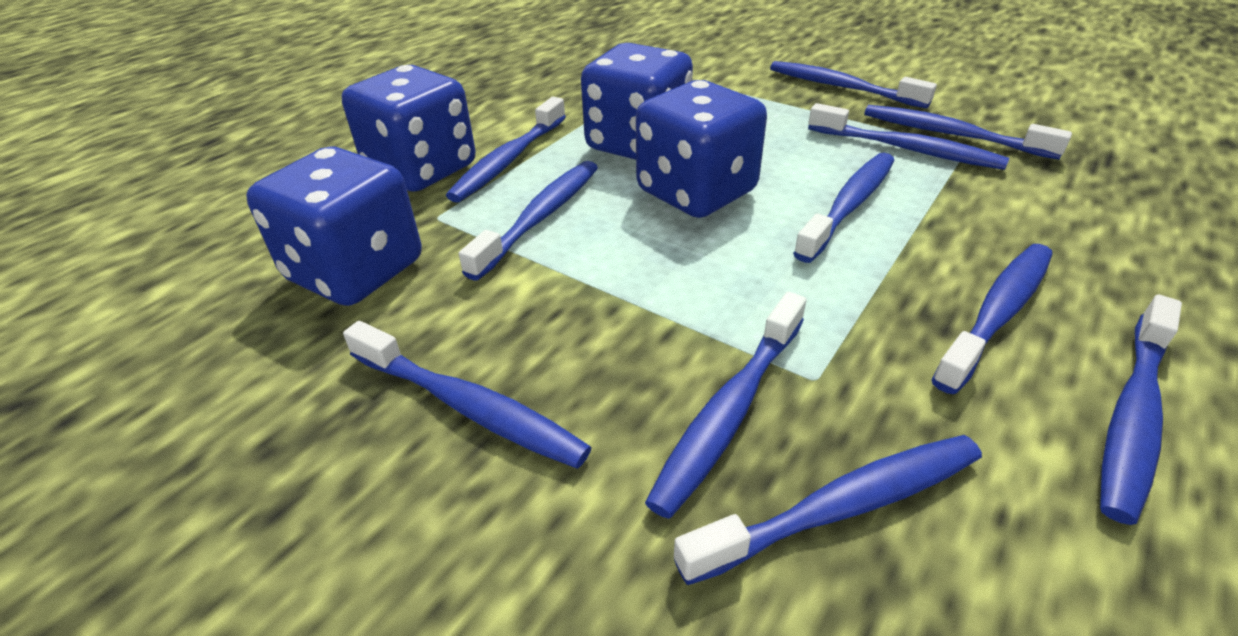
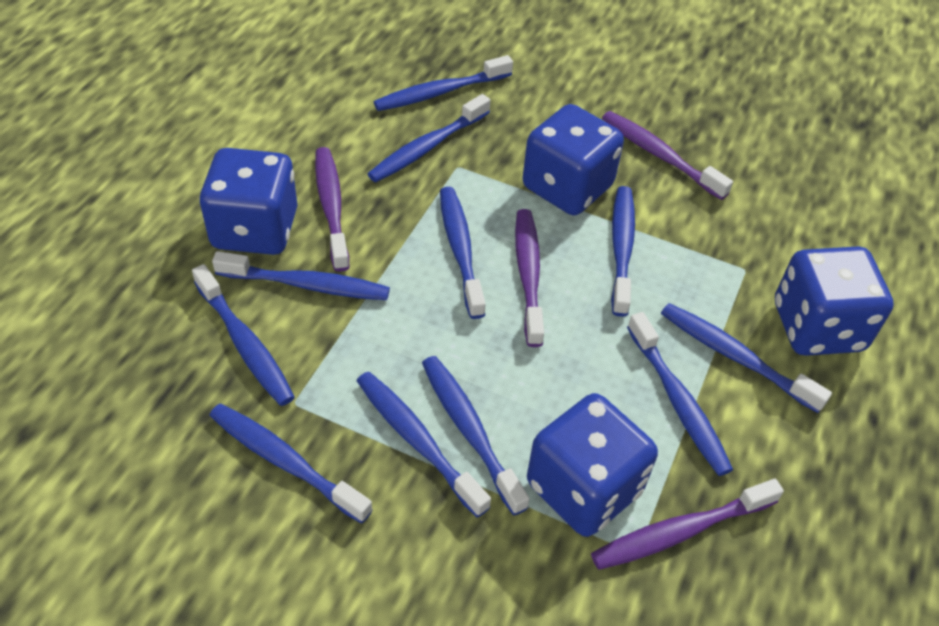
purple toothbrush: 0 -> 4

